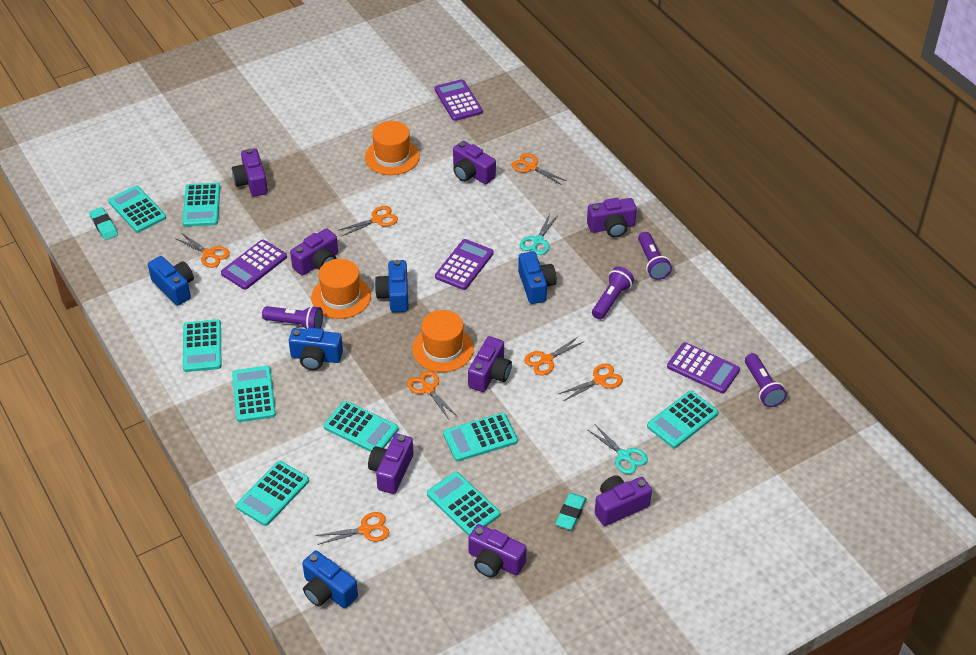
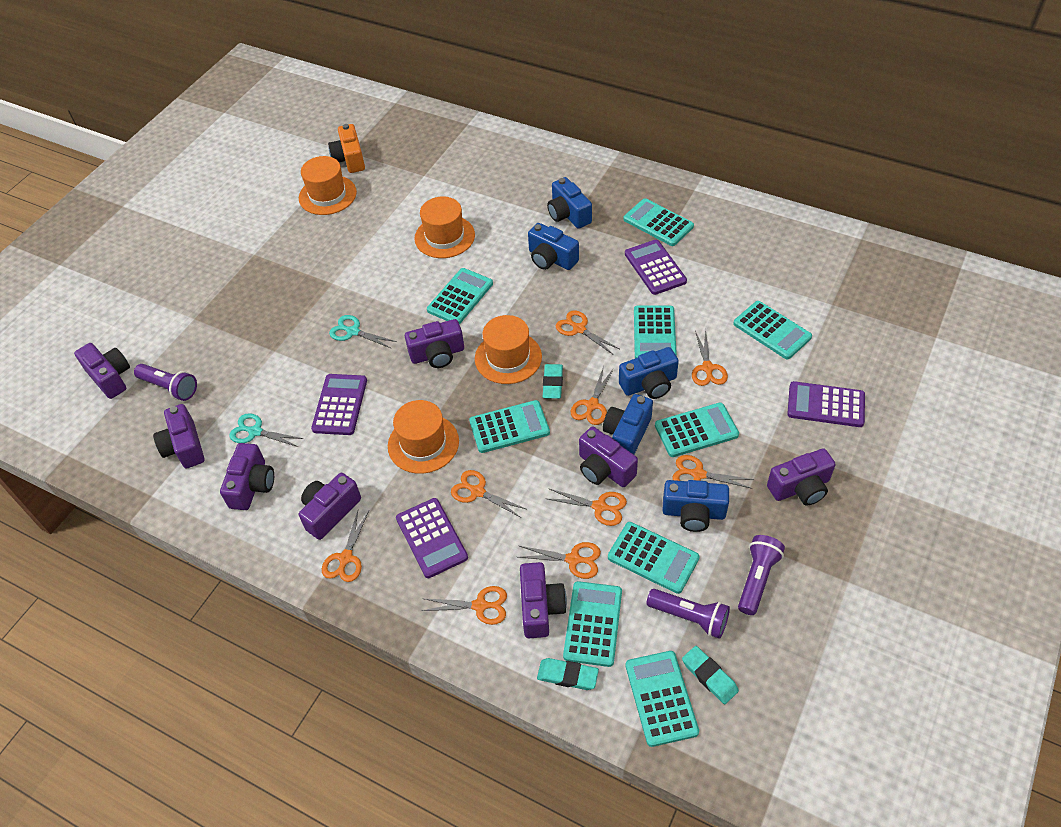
orange camera: 0 -> 1
orange hat: 3 -> 4
orange scissors: 7 -> 9
purple flashlight: 4 -> 3
turquoise eraser: 2 -> 3

